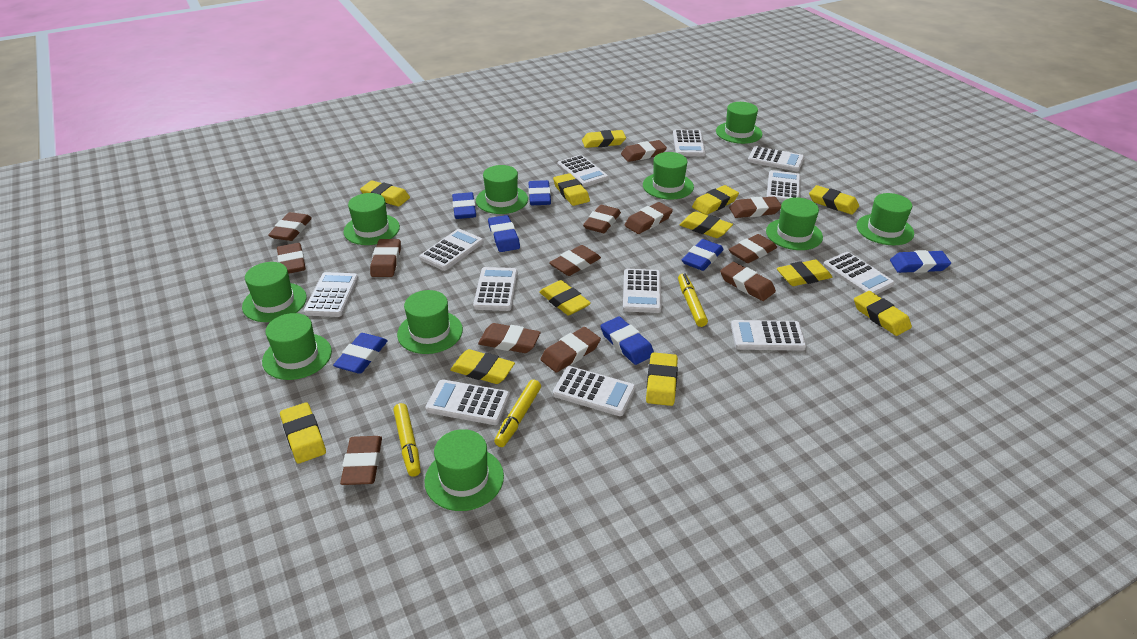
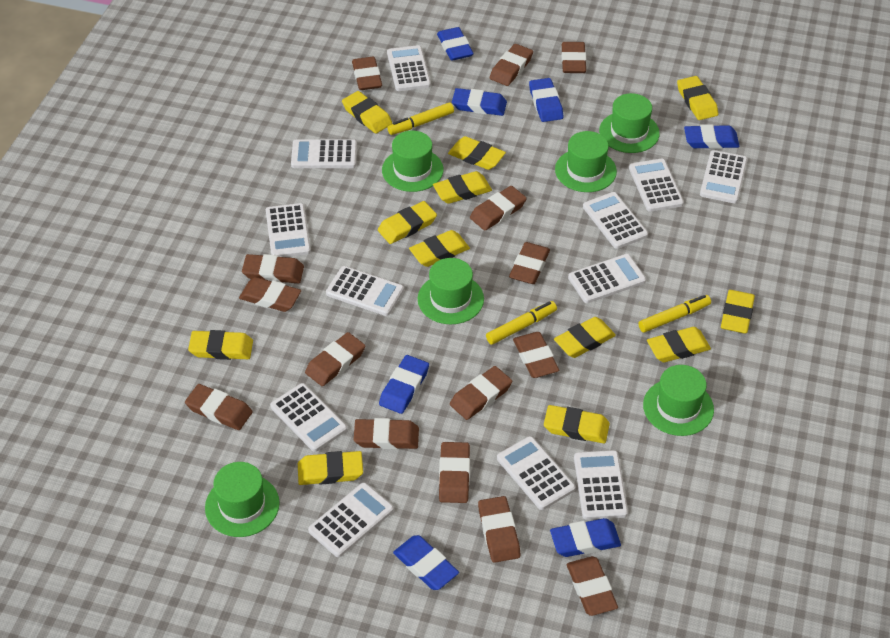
brown eraser: 13 -> 15
green hat: 10 -> 6

